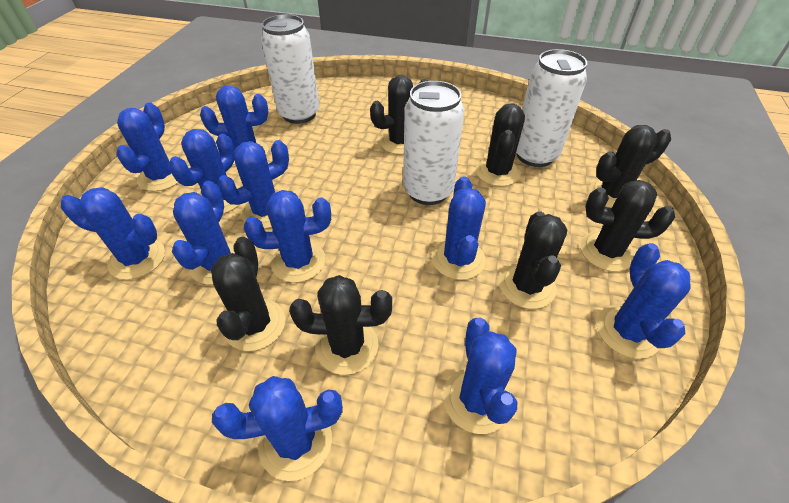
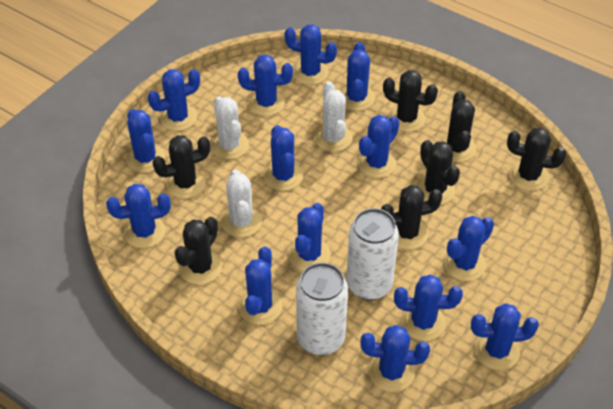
blue cactus: 11 -> 14
white cactus: 0 -> 3
white can: 3 -> 2

